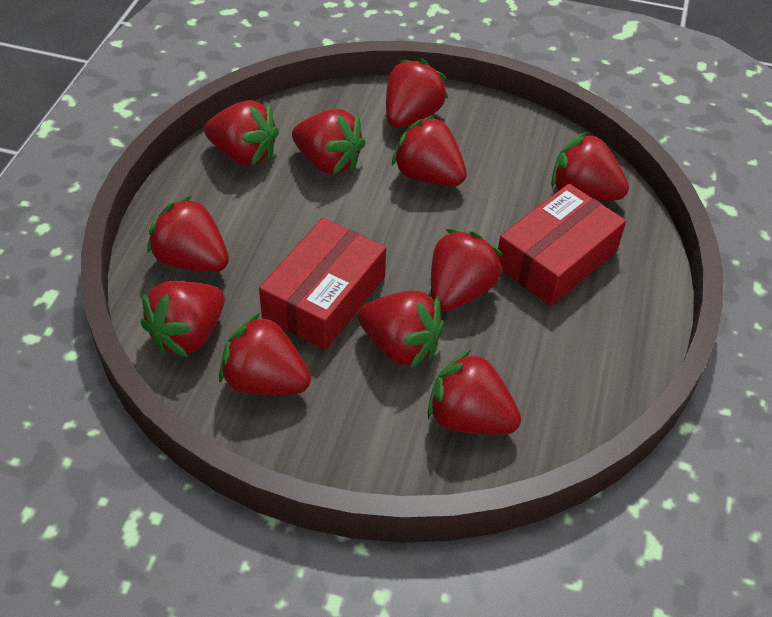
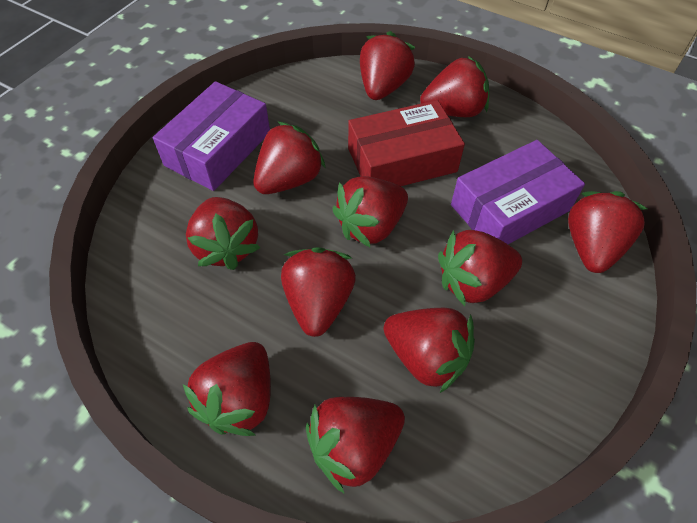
purple box: 0 -> 2
red box: 2 -> 1

